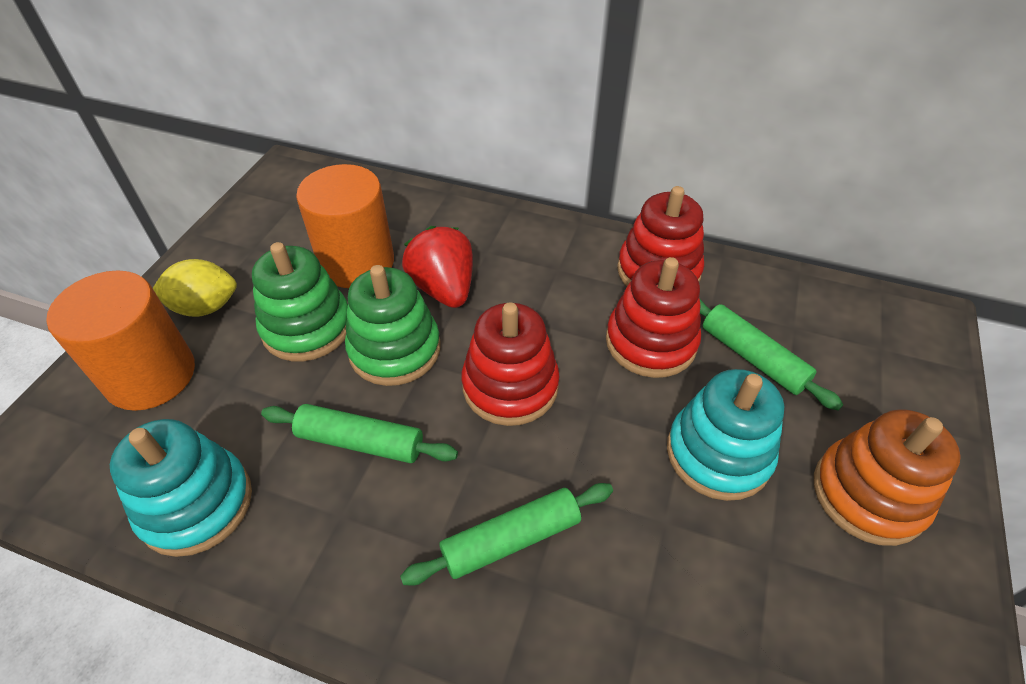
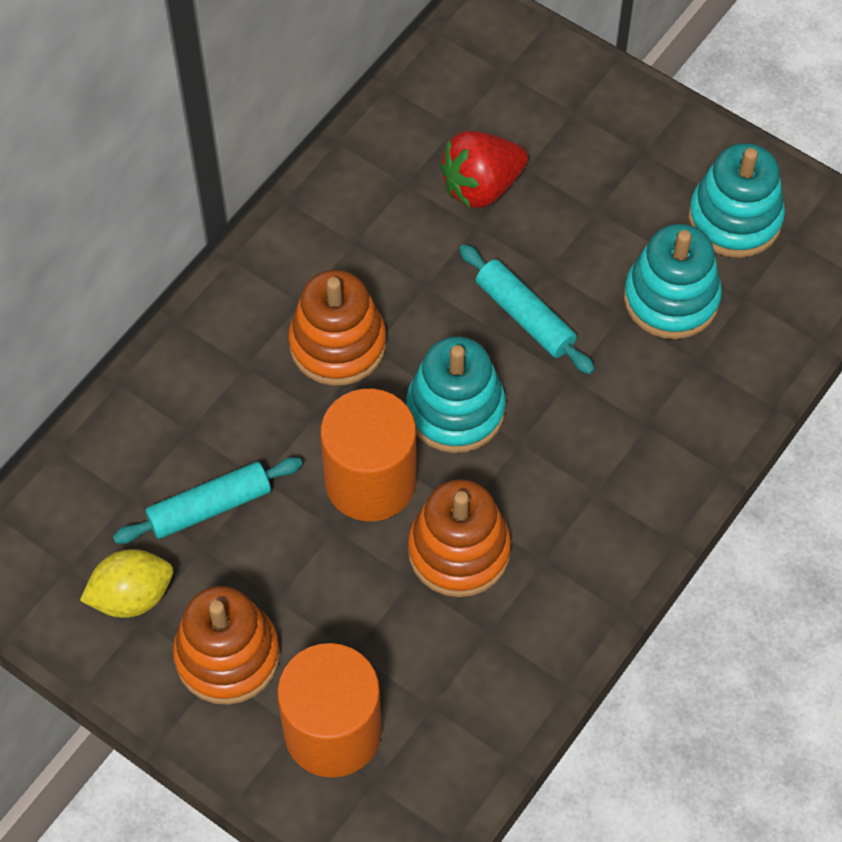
green rolling pin: 3 -> 0
green stacking toy: 2 -> 0
orange stacking toy: 1 -> 3
red stacking toy: 3 -> 0
turquoise rolling pin: 0 -> 2
turquoise stacking toy: 2 -> 3

